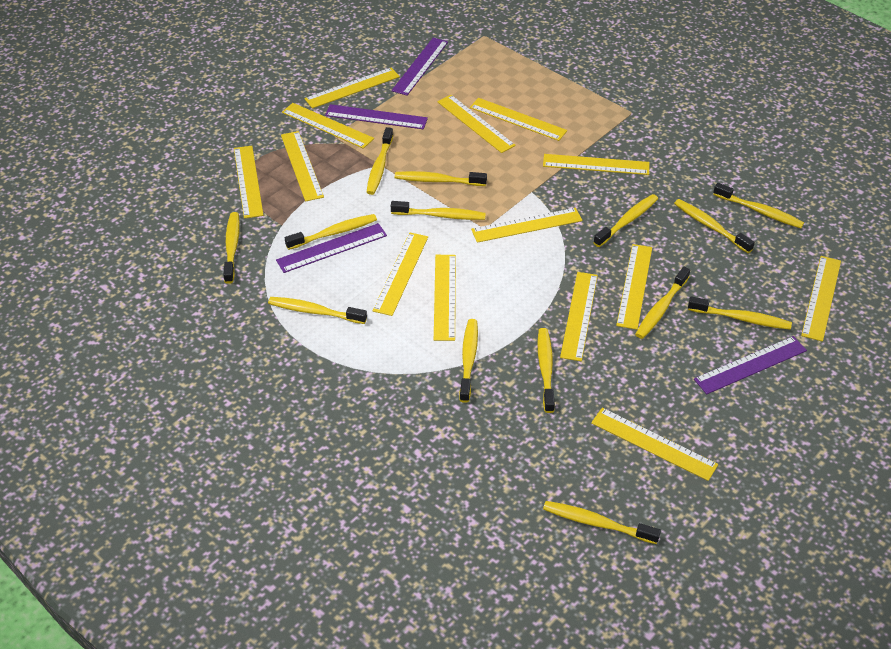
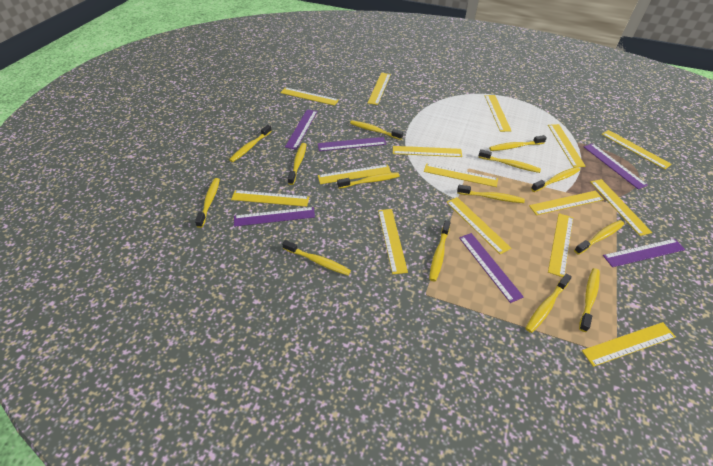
purple ruler: 4 -> 6
yellow ruler: 14 -> 15

